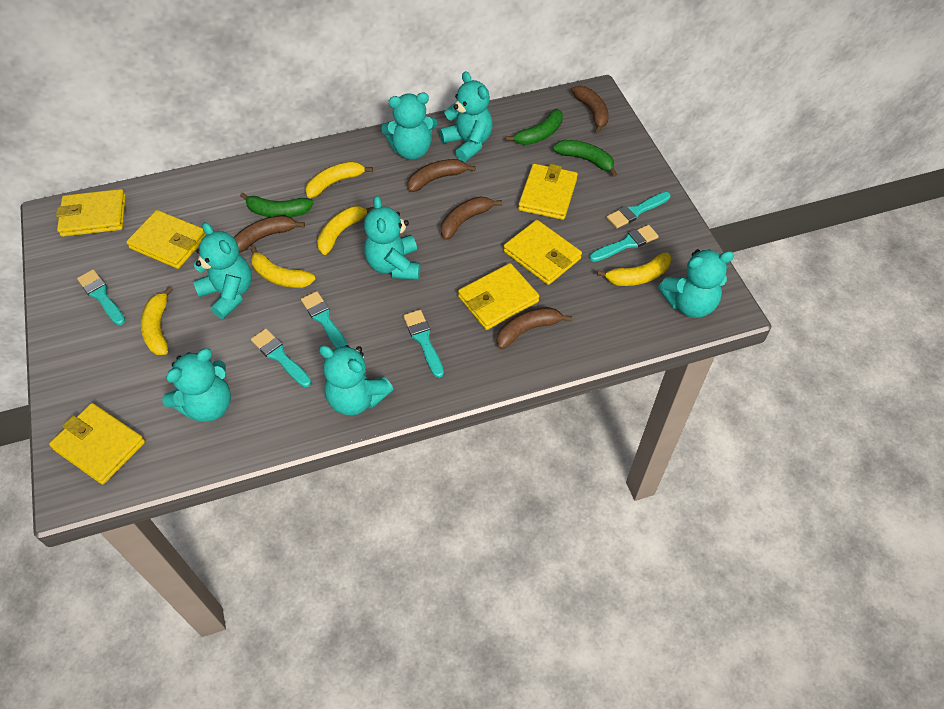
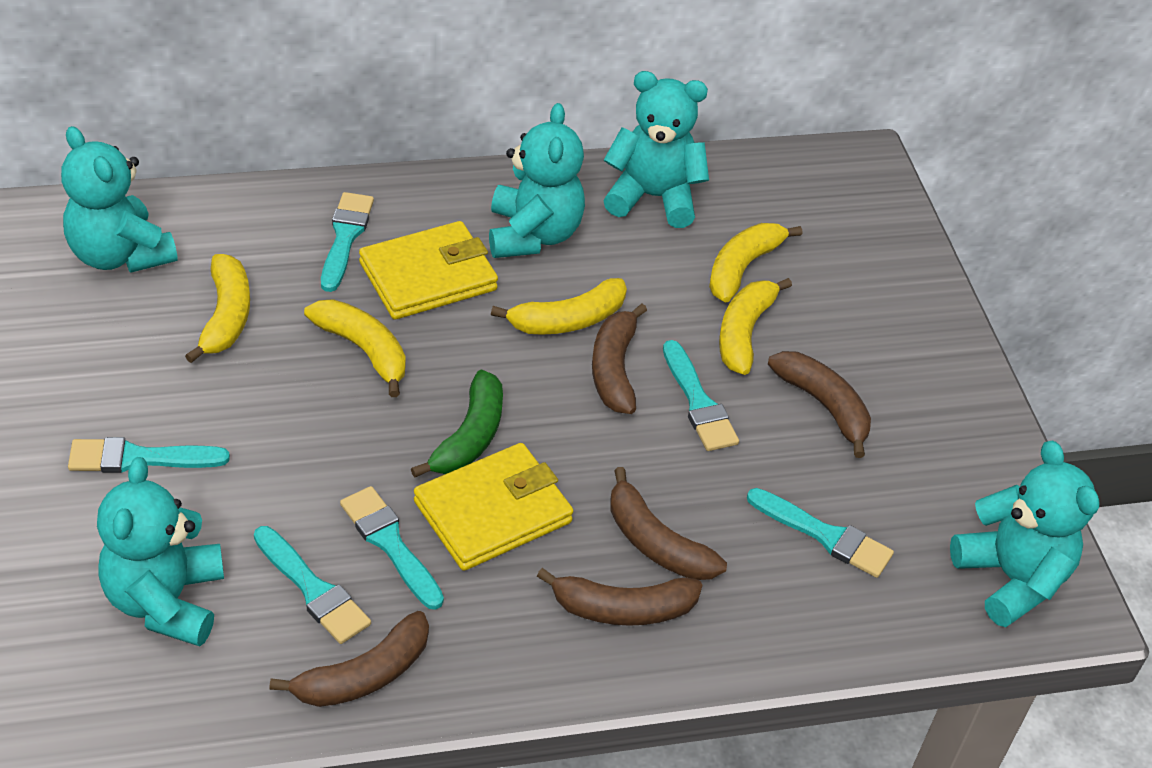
green banana: 3 -> 1
turquoise teddy bear: 7 -> 5
yellow wallet: 6 -> 2

